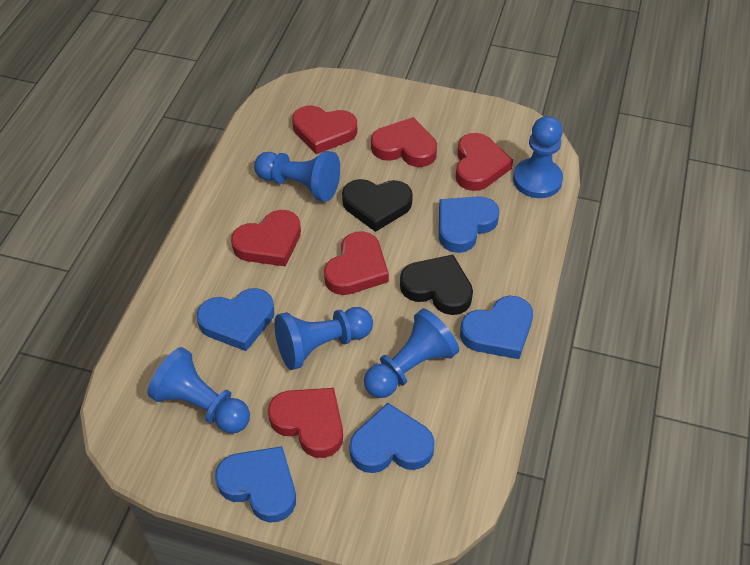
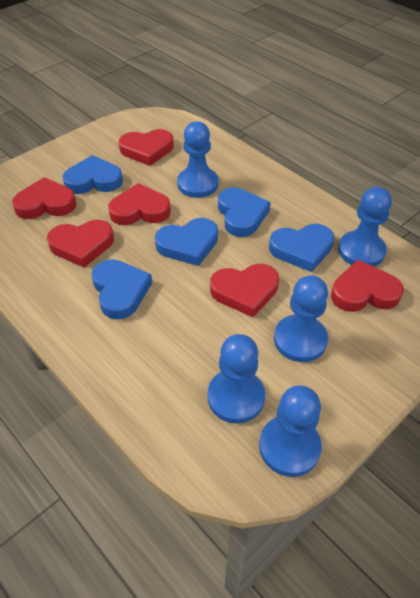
black heart: 2 -> 0

